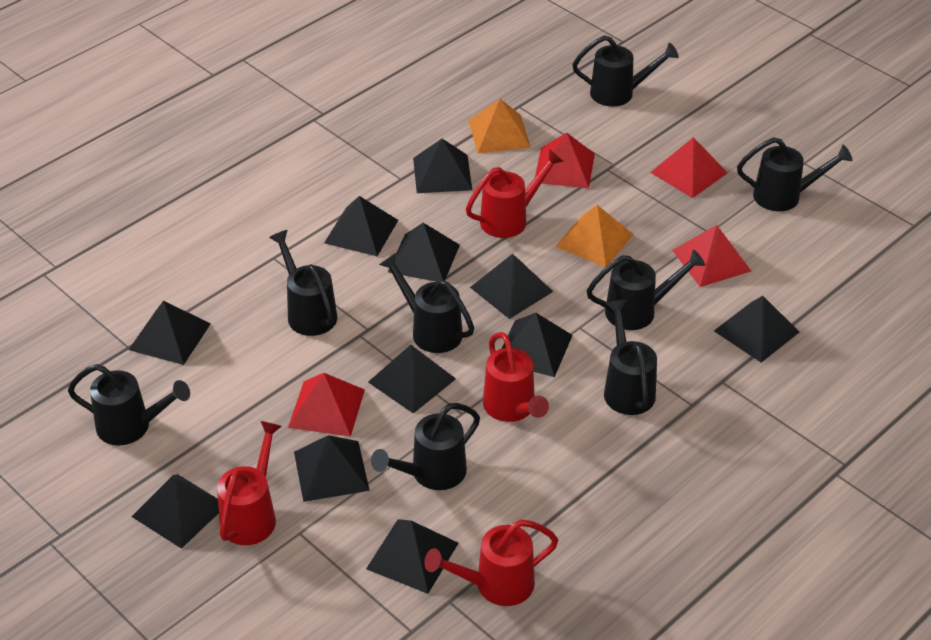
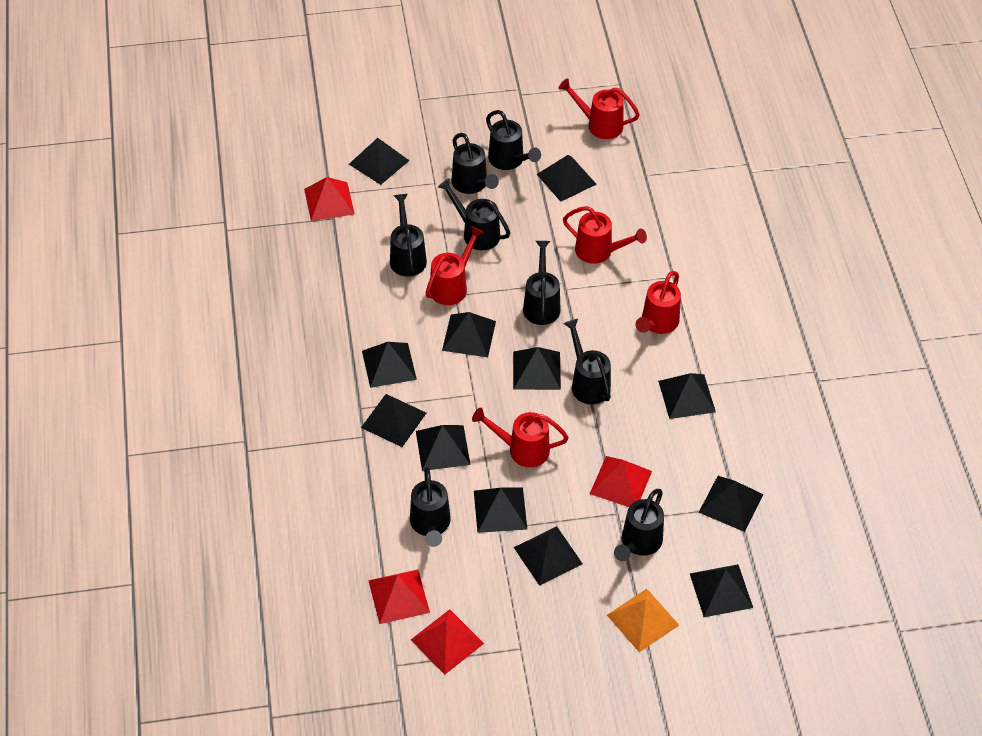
black pyramid: 11 -> 12
orange pyramid: 2 -> 1
red watering can: 4 -> 5

